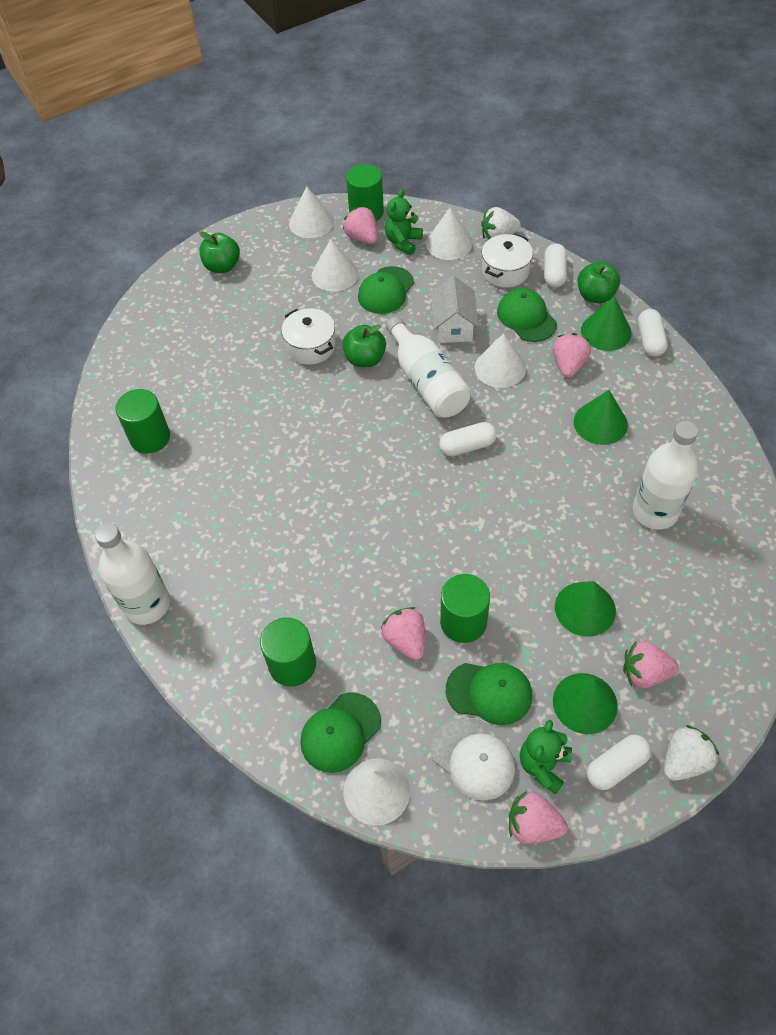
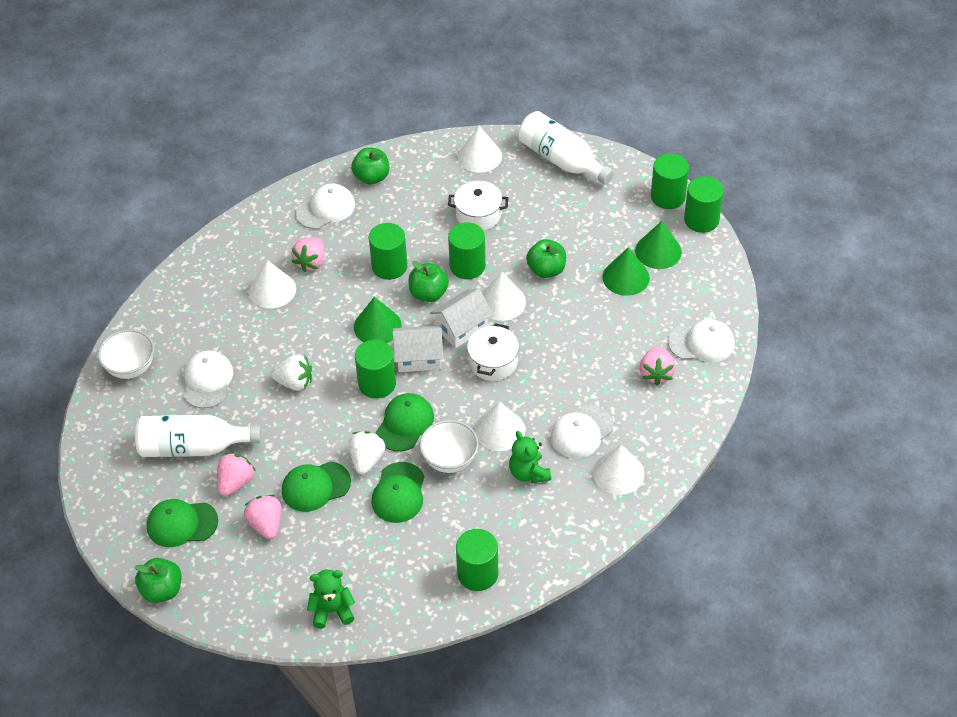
green apple: 3 -> 4
green cone: 4 -> 3
green cylinder: 4 -> 6
pink strawberry: 5 -> 4
white bottle: 3 -> 2
white bowl: 0 -> 2
white cap: 1 -> 4
white capsule: 4 -> 0
white house: 1 -> 2

